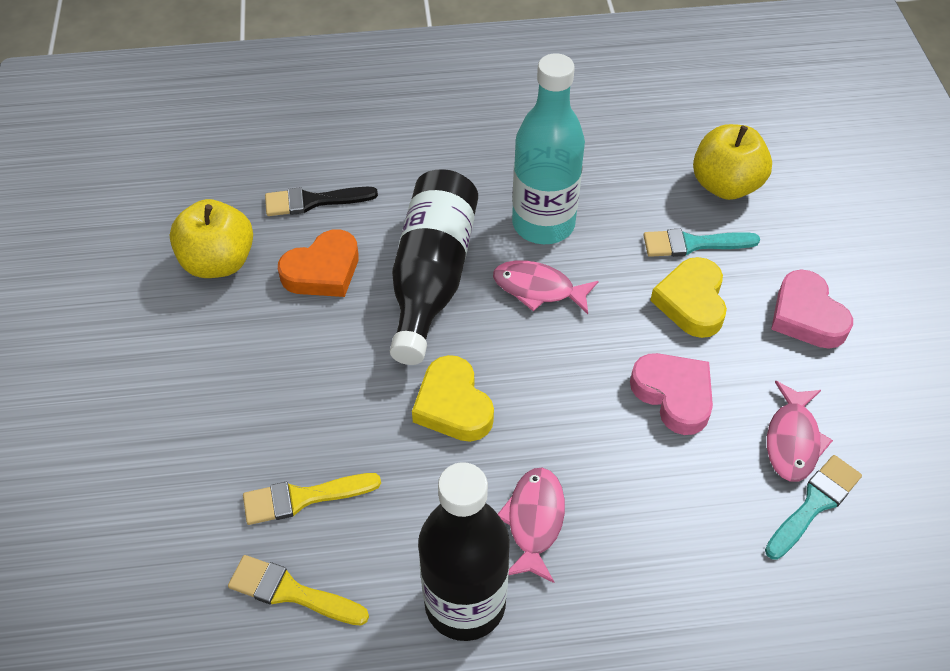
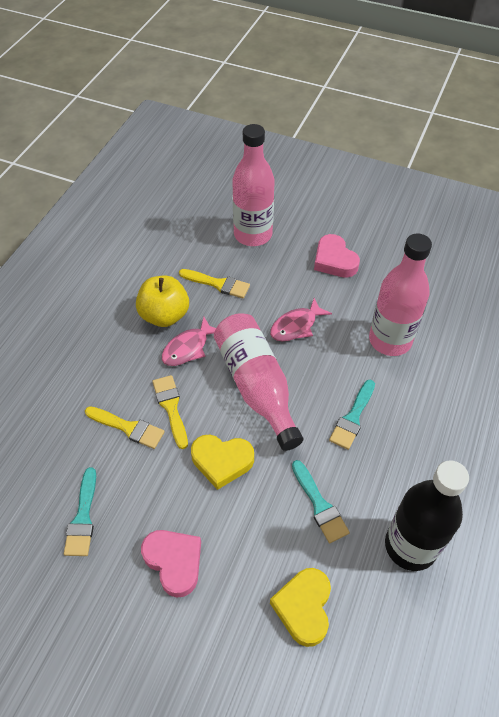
black bottle: 2 -> 1
black brush: 1 -> 0
orange heart: 1 -> 0
pink bottle: 0 -> 3
pink fish: 3 -> 2
turquoise bottle: 1 -> 0
turquoise brush: 2 -> 3
yellow apple: 2 -> 1
yellow brush: 2 -> 3

